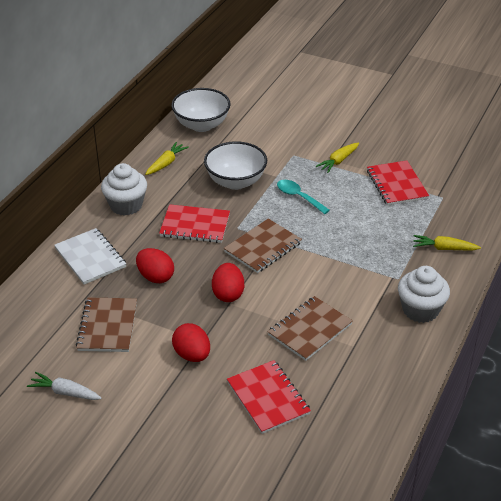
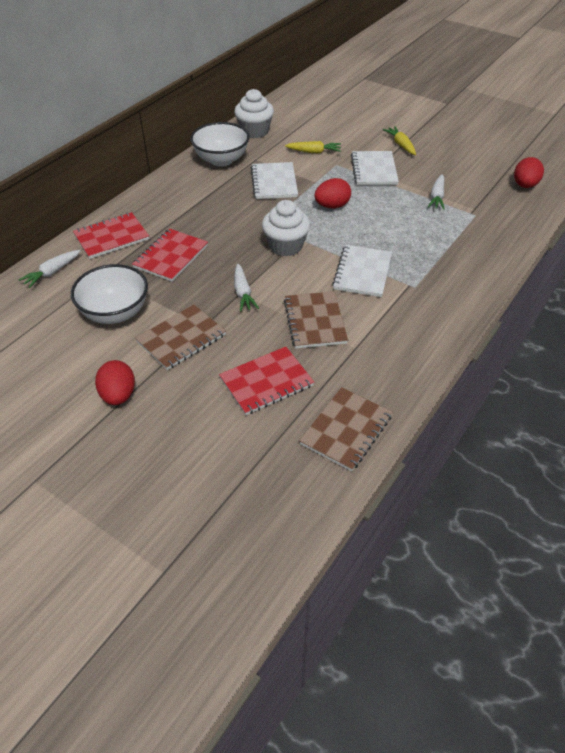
turquoise spoon: 1 -> 0
white carrot: 1 -> 3
white notebook: 1 -> 3
yellow carrot: 3 -> 2

